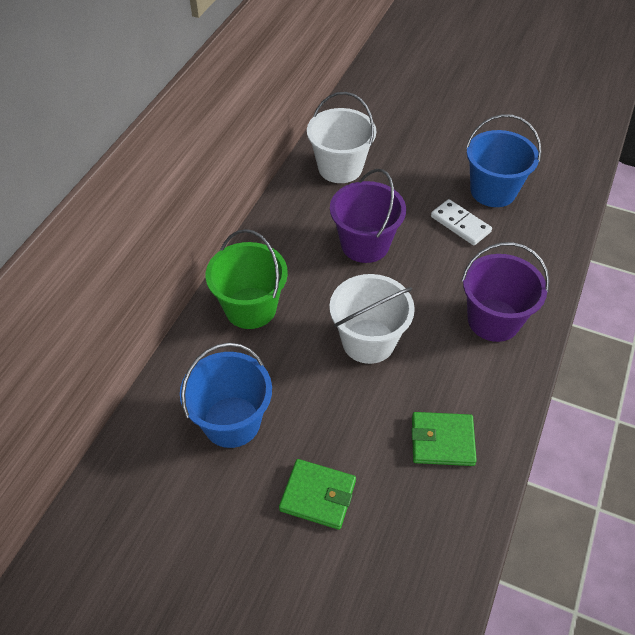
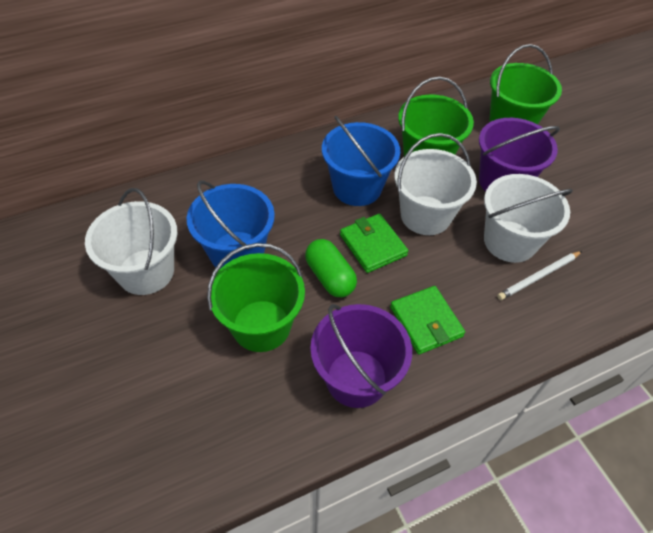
green bucket: 1 -> 3
green capsule: 0 -> 1
white bucket: 2 -> 3
white domino: 1 -> 0
white pencil: 0 -> 1

